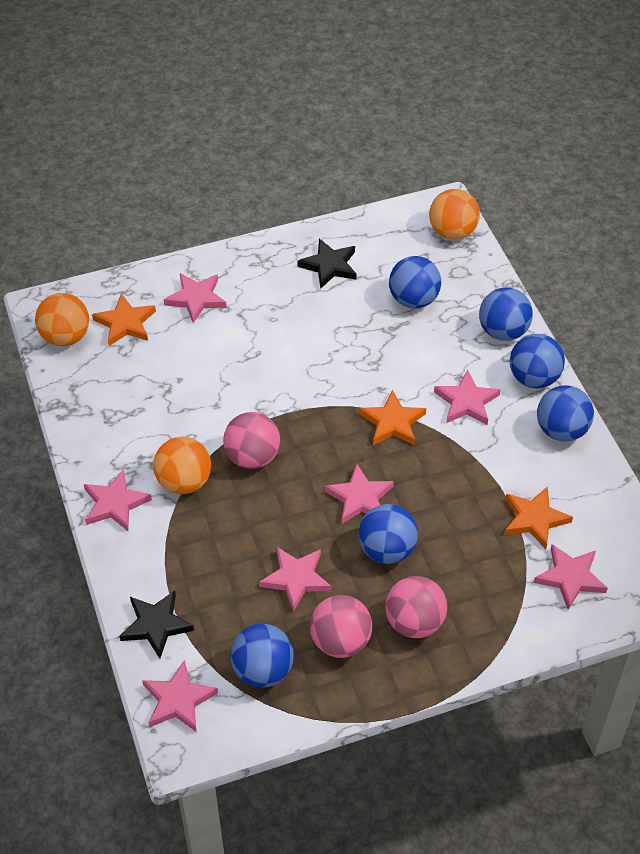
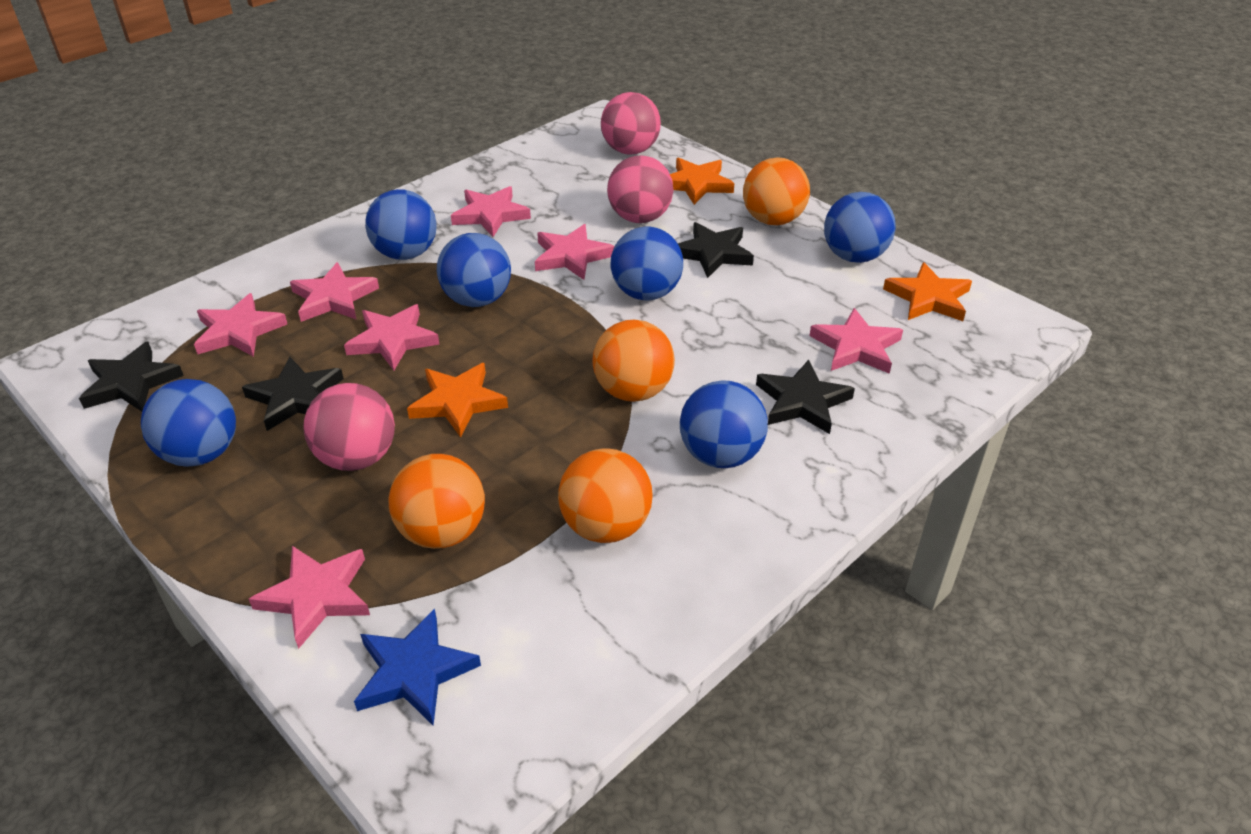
black star: 2 -> 4
blue star: 0 -> 1
orange ball: 3 -> 4

